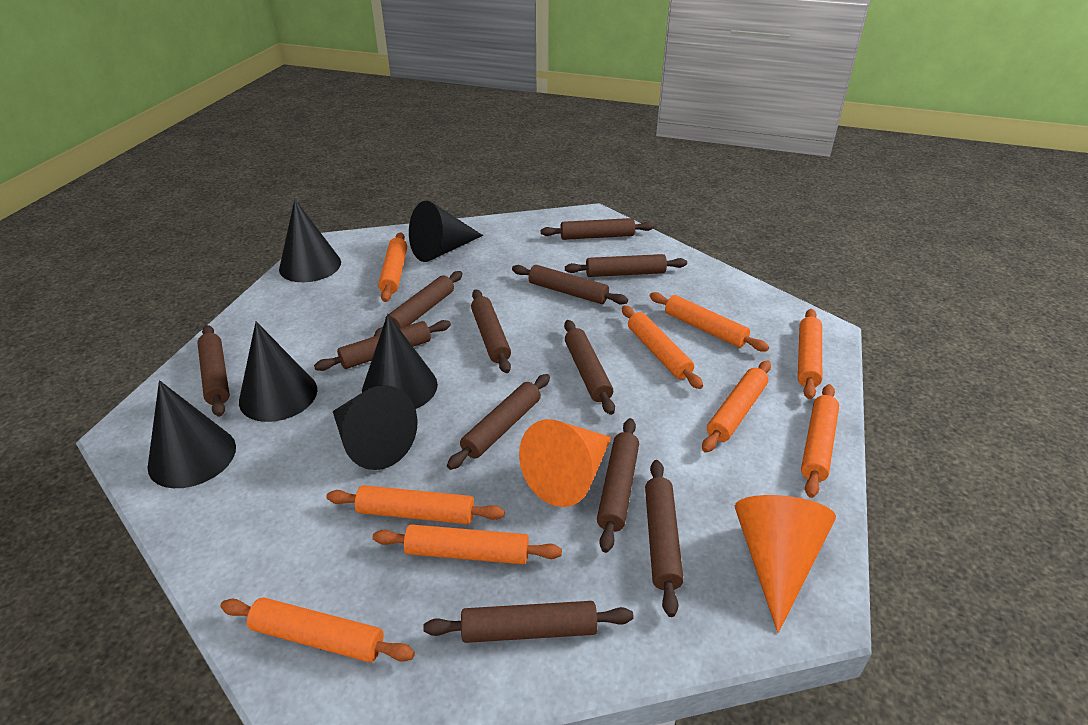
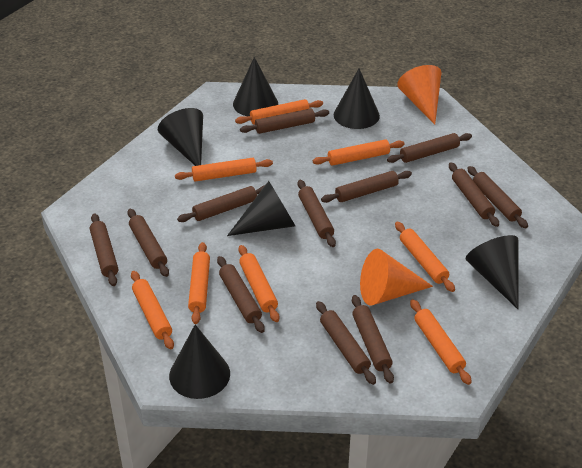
orange rolling pin: 9 -> 8

